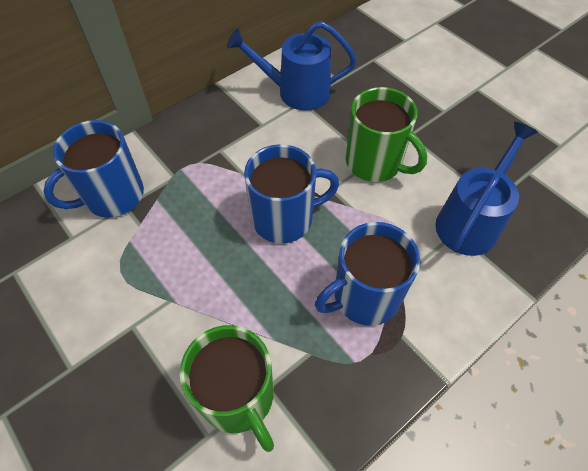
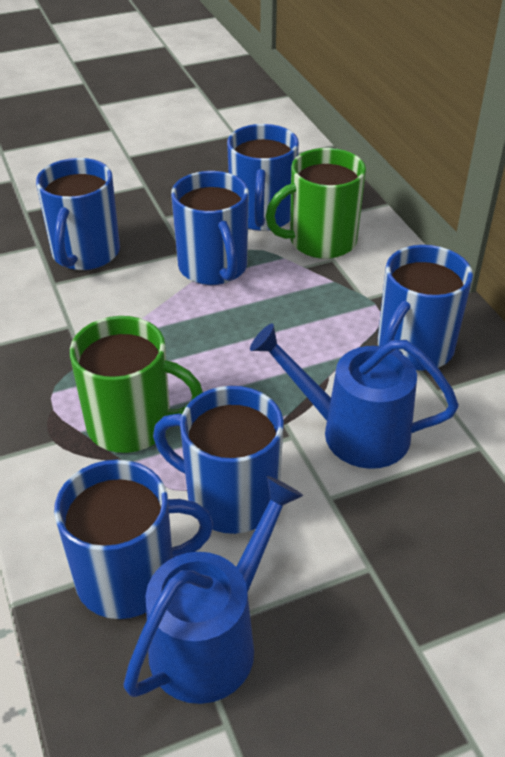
blue mug: 3 -> 6

